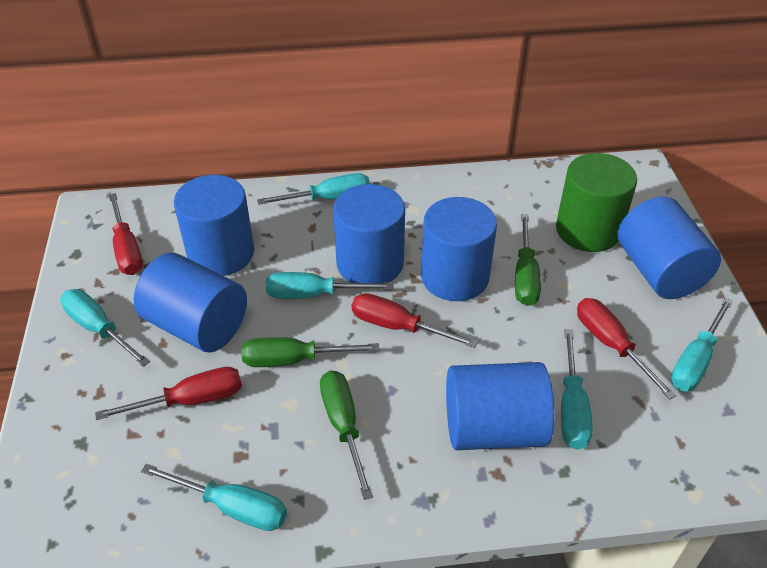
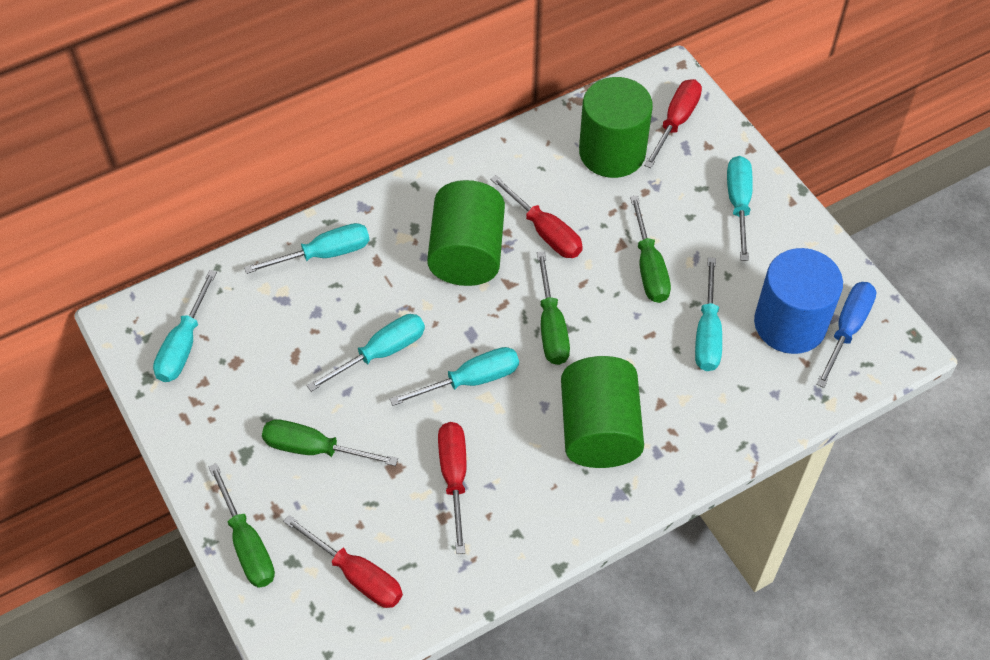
blue cylinder: 6 -> 1
blue screwdriver: 0 -> 1
green cylinder: 1 -> 3
green screwdriver: 3 -> 4

